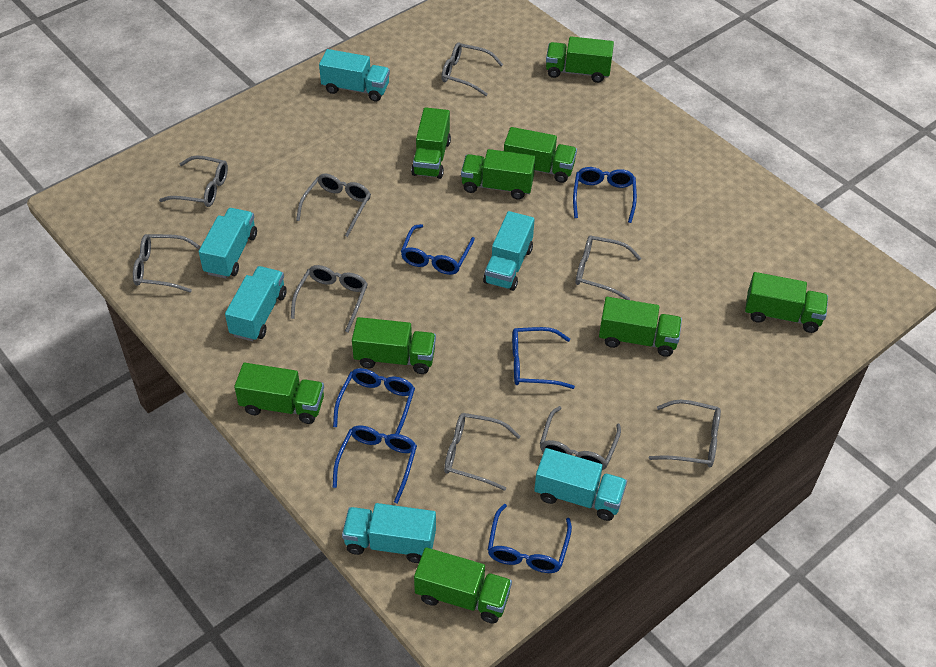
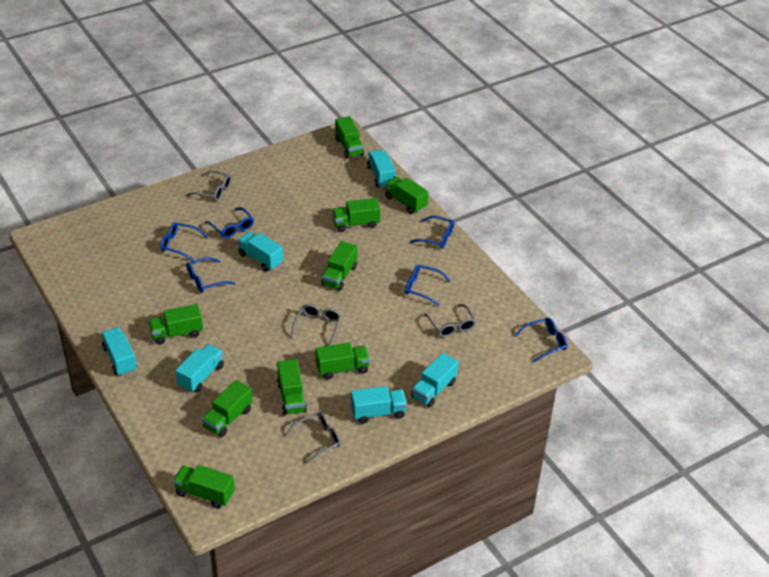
grey glasses: 9 -> 4

